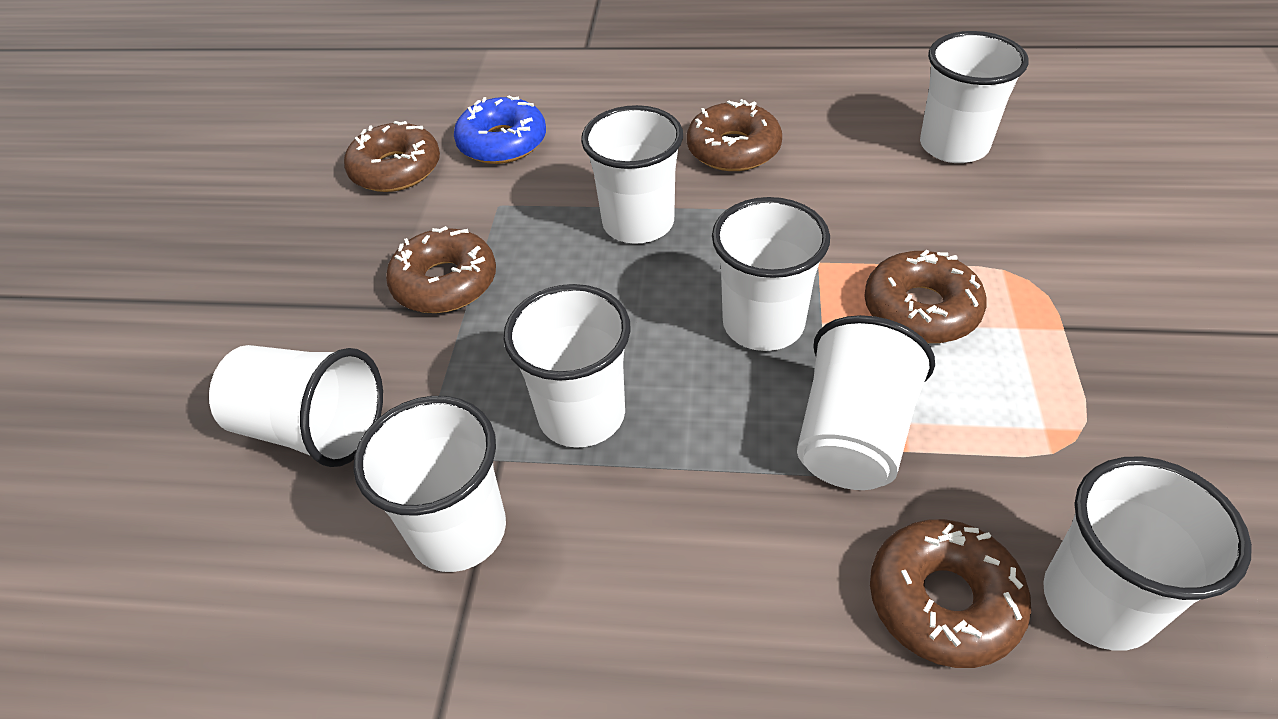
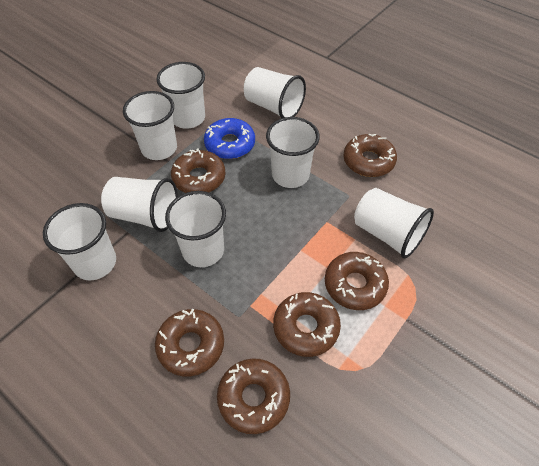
brown donut: 5 -> 6

